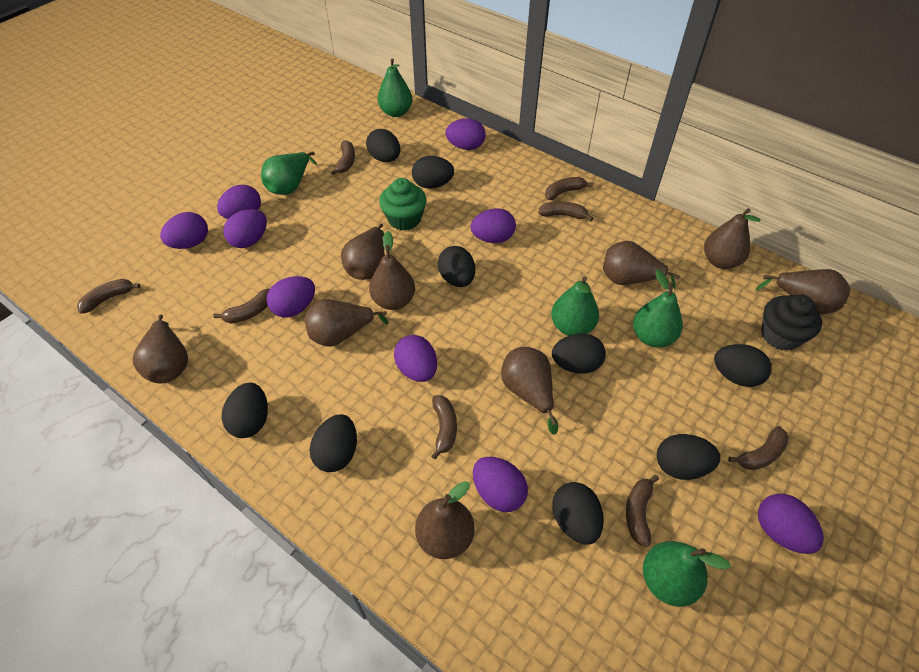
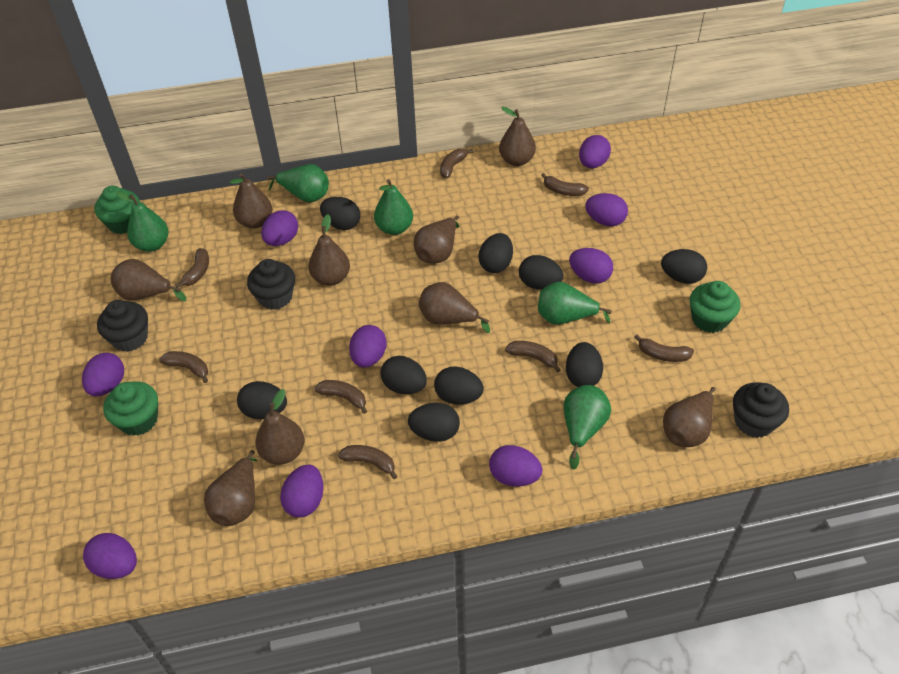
black cupcake: 1 -> 3
green cupcake: 1 -> 3

